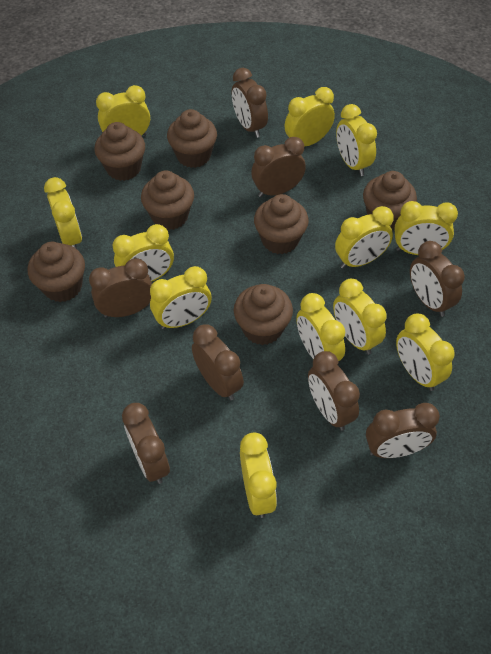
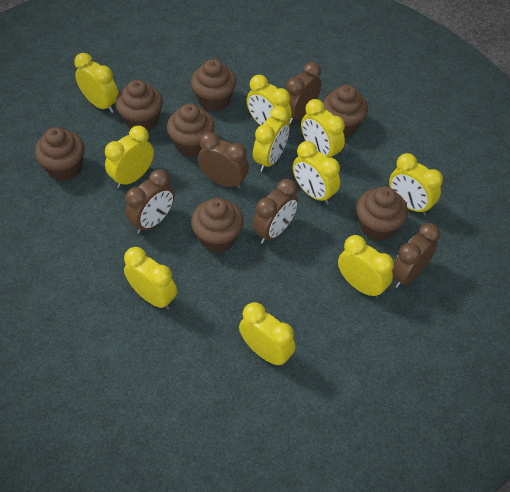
brown clock: 8 -> 5
yellow clock: 12 -> 10

